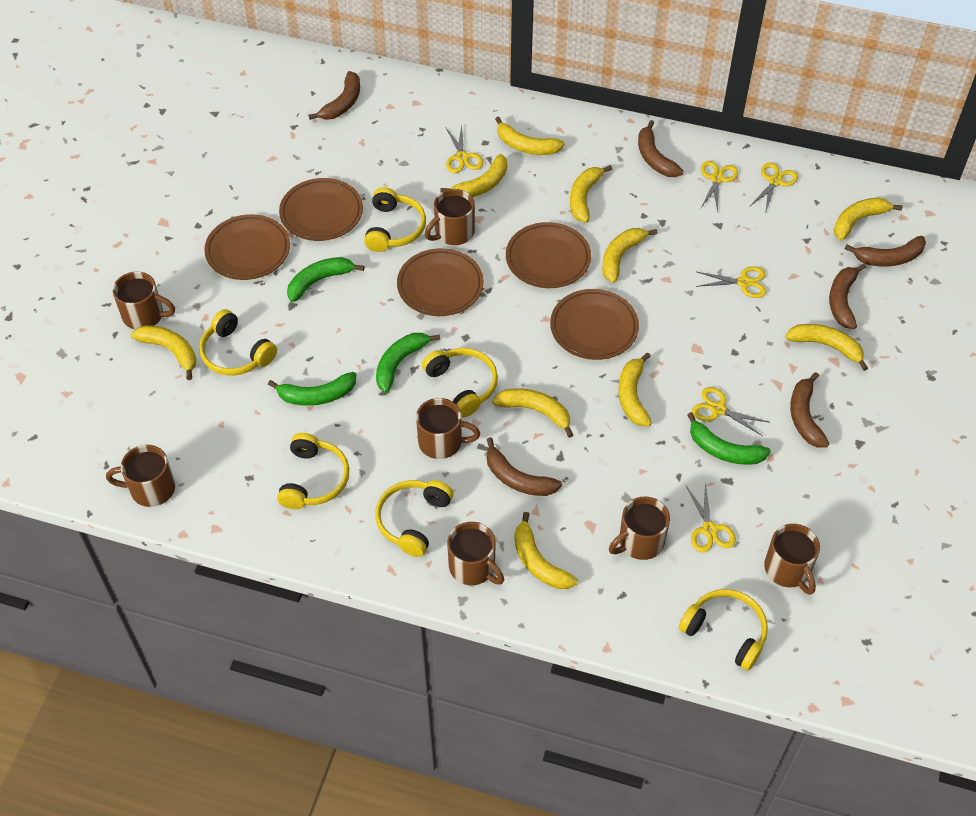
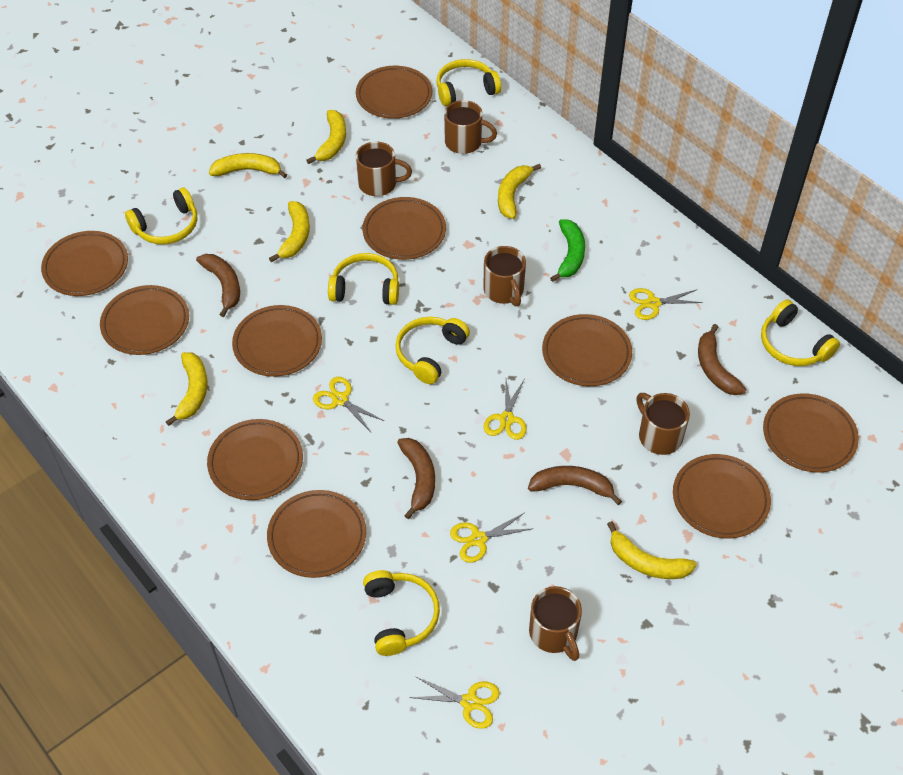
brown banana: 6 -> 4
brown mug: 7 -> 5
brown plate: 5 -> 10
green banana: 4 -> 1
yellow banana: 10 -> 6
yellow scissors: 6 -> 5

